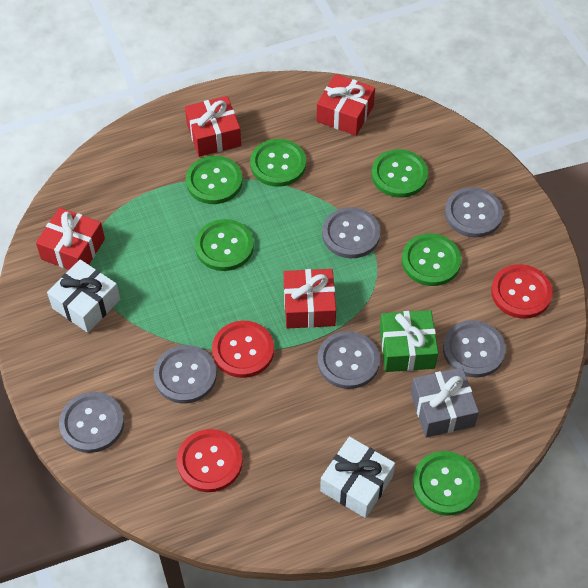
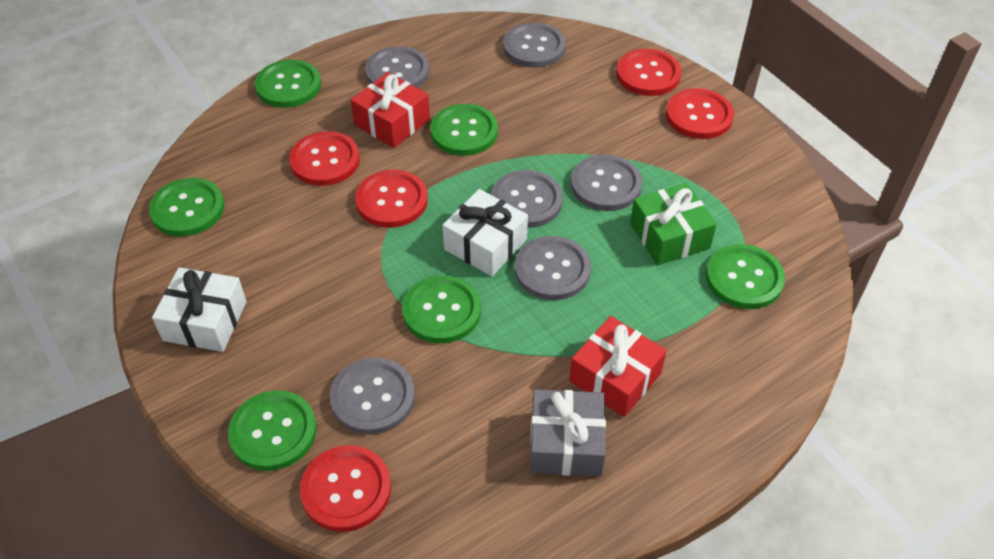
red button: 3 -> 5
red gift: 4 -> 2

